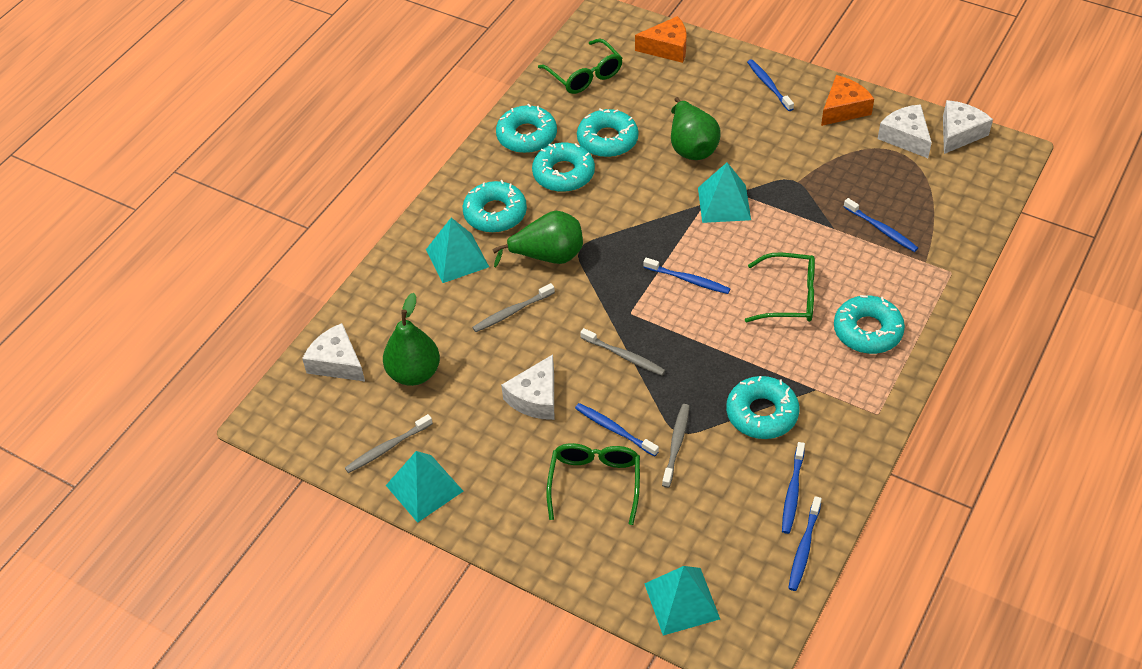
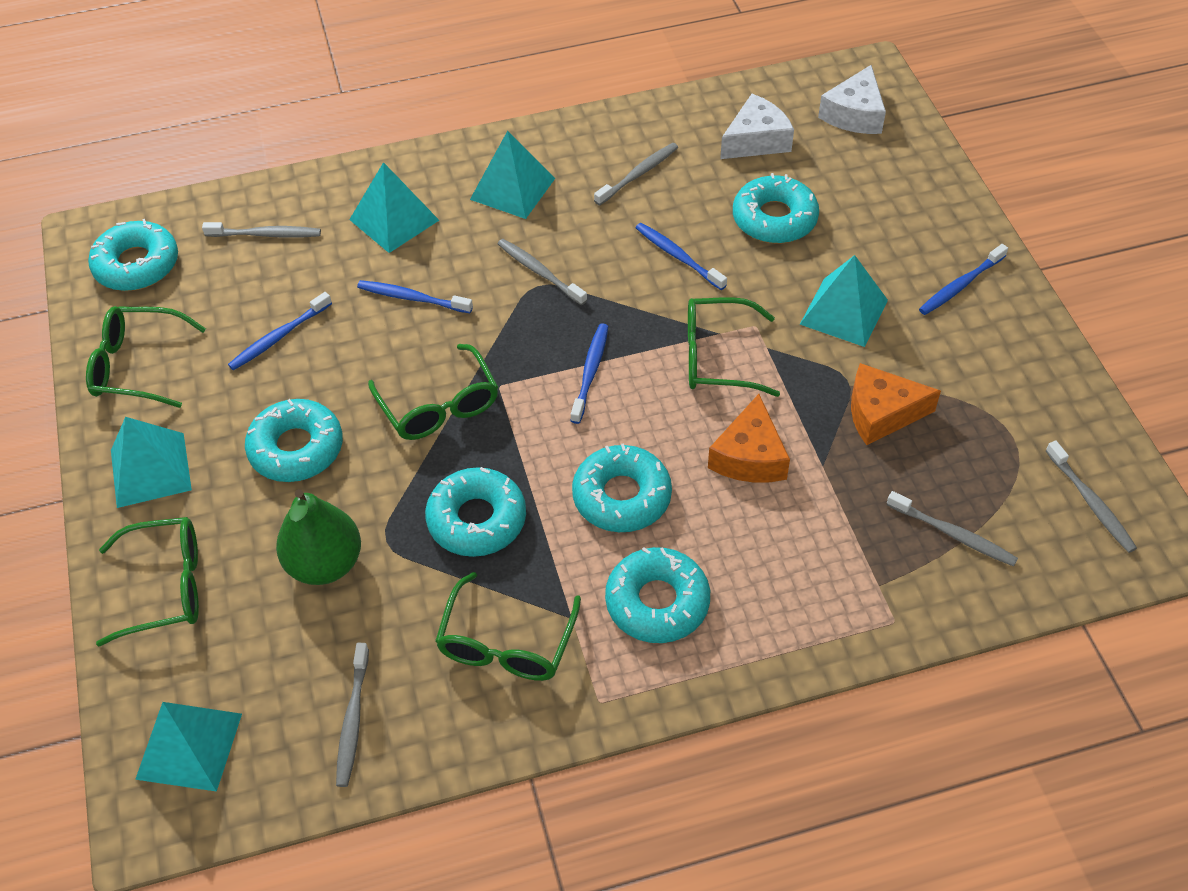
blue toothbrush: 6 -> 5
green glasses: 3 -> 5
green pear: 3 -> 1
grey toothbrush: 4 -> 6
turquoise pyramid: 4 -> 5
white cheese: 4 -> 2

